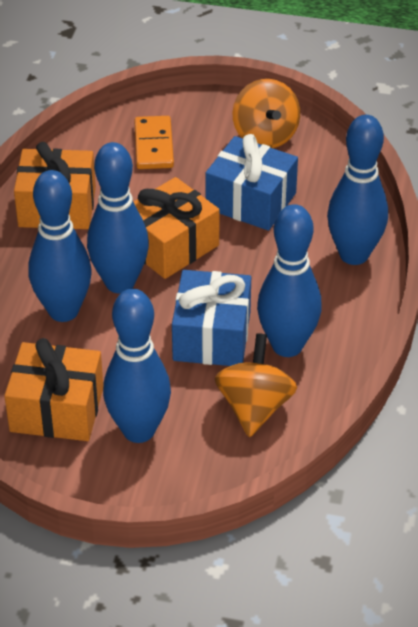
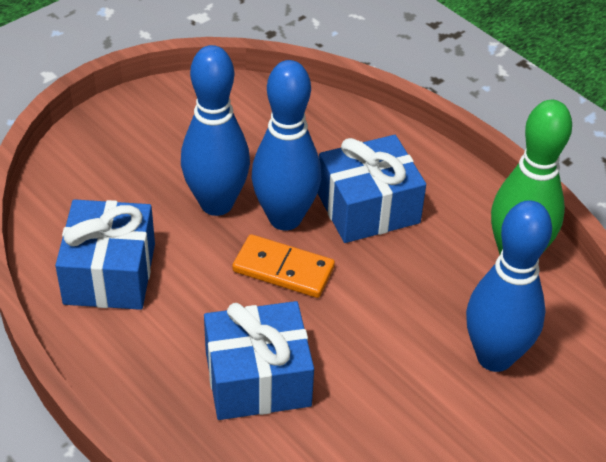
blue bowling pin: 5 -> 3
blue gift: 2 -> 3
green bowling pin: 0 -> 1
orange gift: 3 -> 0
orange spinning top: 2 -> 0

